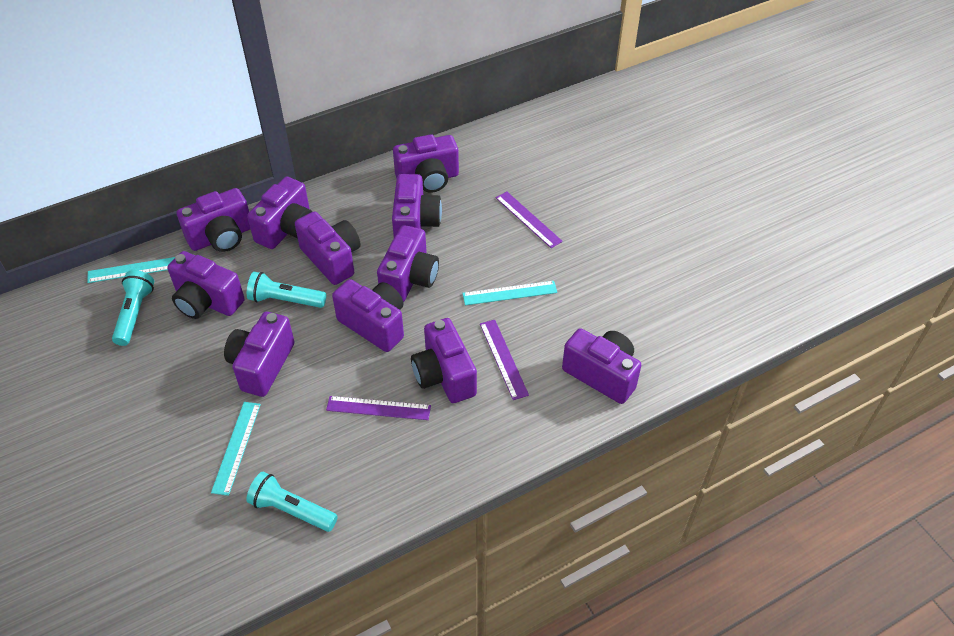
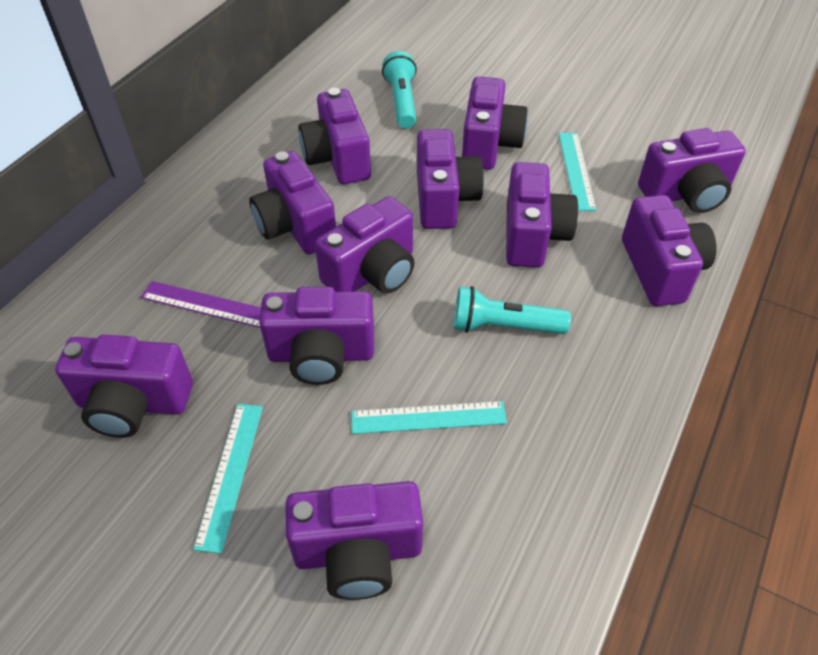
purple ruler: 3 -> 1
turquoise flashlight: 3 -> 2

